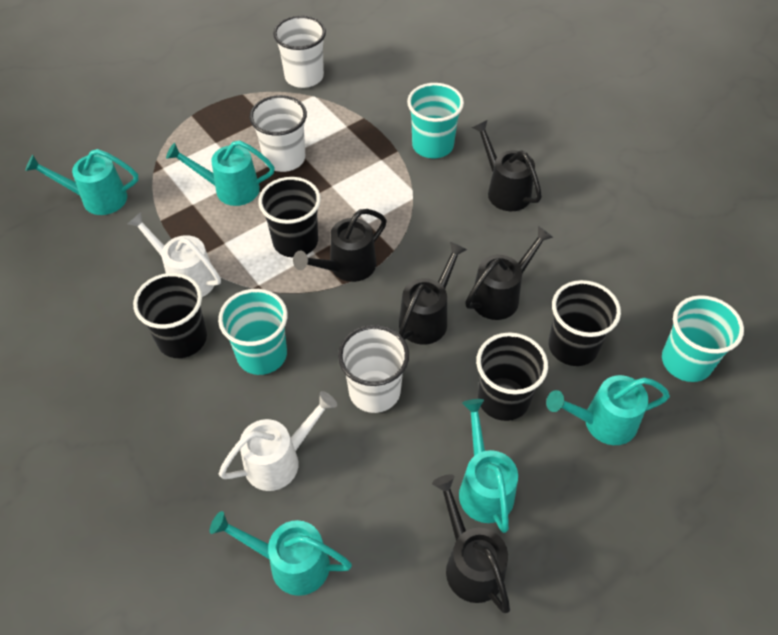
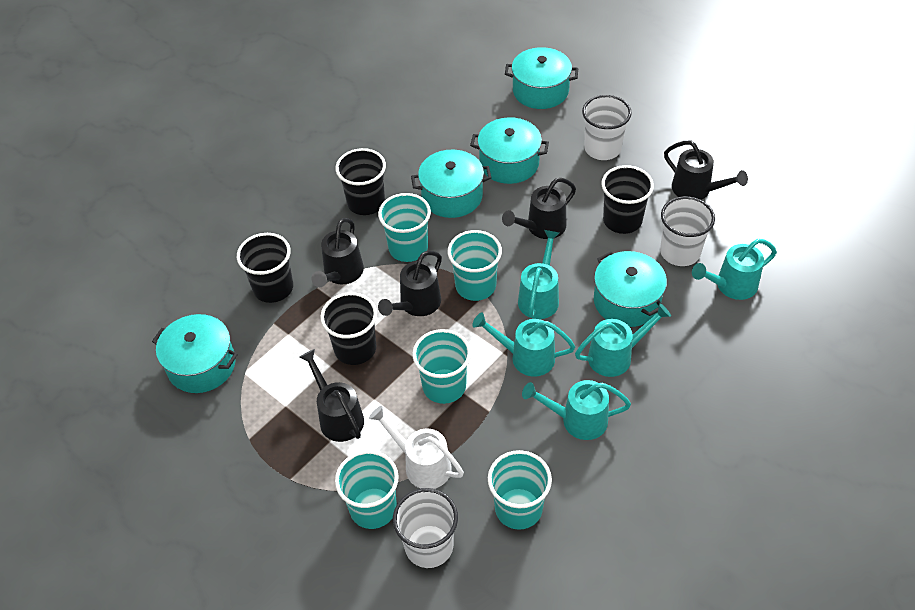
turquoise cup: 3 -> 5
turquoise pot: 0 -> 5
white watering can: 2 -> 1

